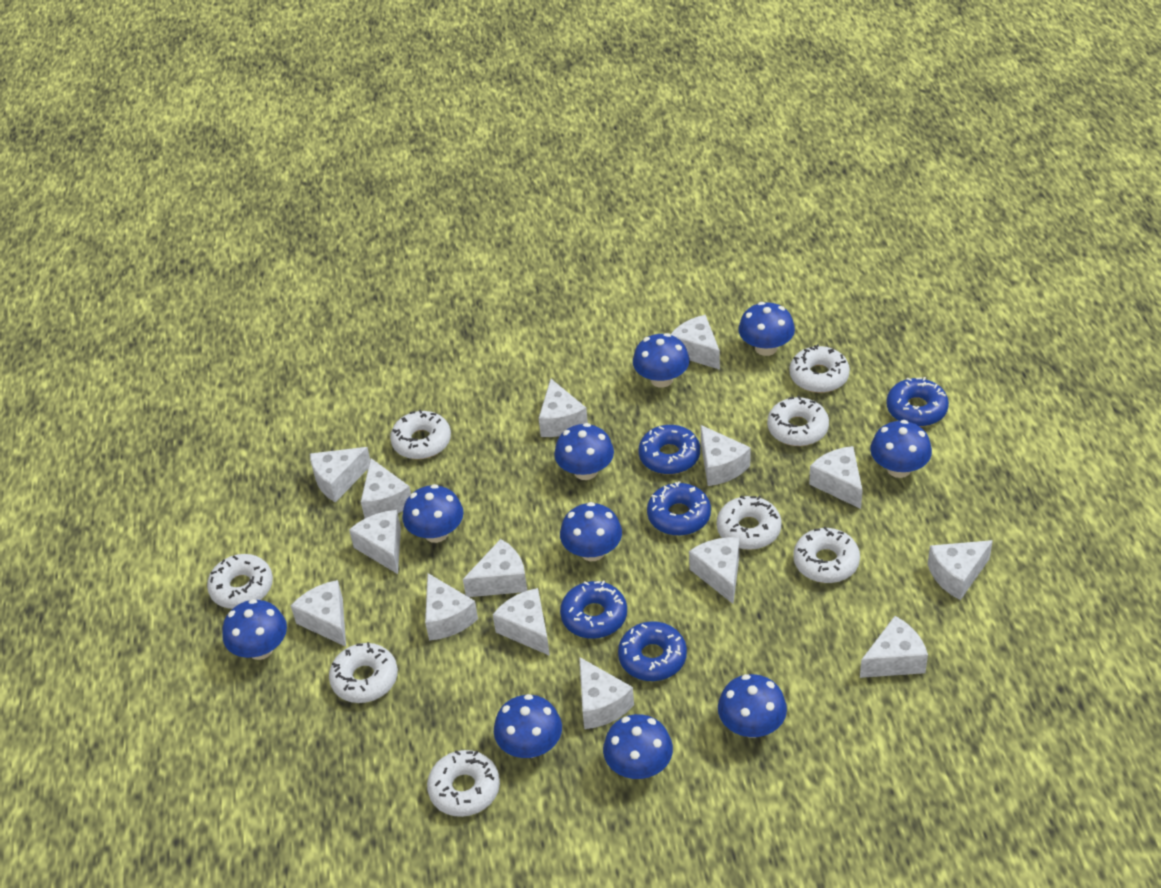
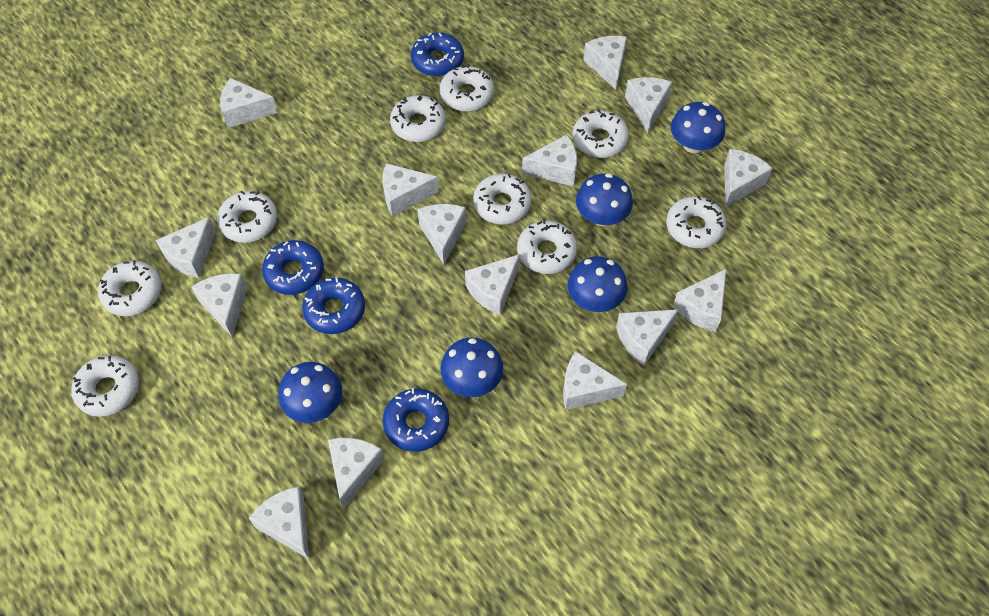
blue donut: 5 -> 4
blue mushroom: 10 -> 5
white donut: 8 -> 9

